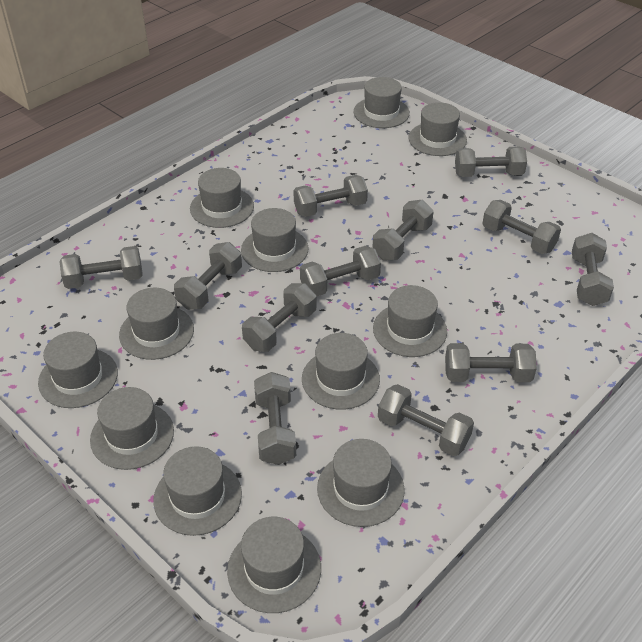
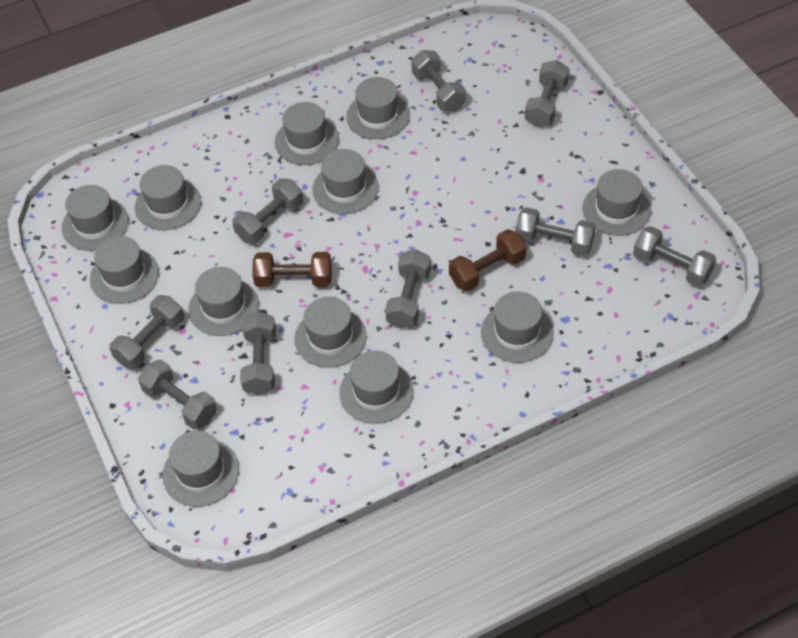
brown dumbbell: 0 -> 2
grey dumbbell: 12 -> 9

